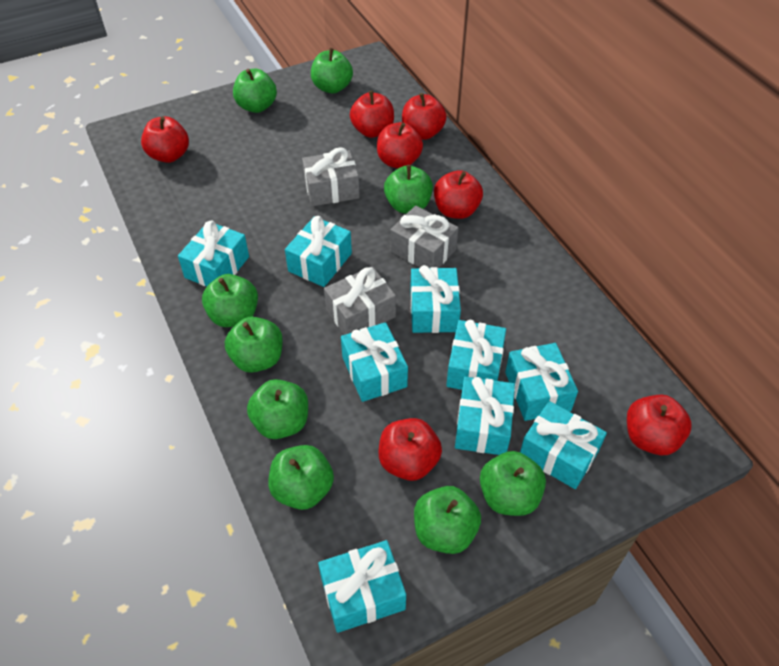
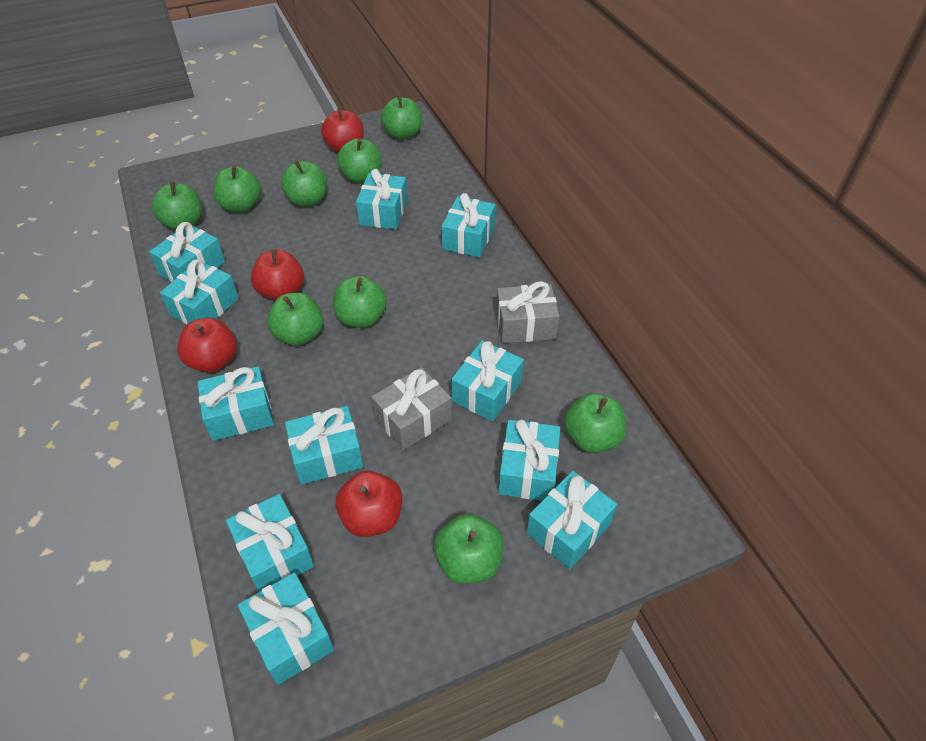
grey gift: 3 -> 2
red apple: 7 -> 4
turquoise gift: 9 -> 11

